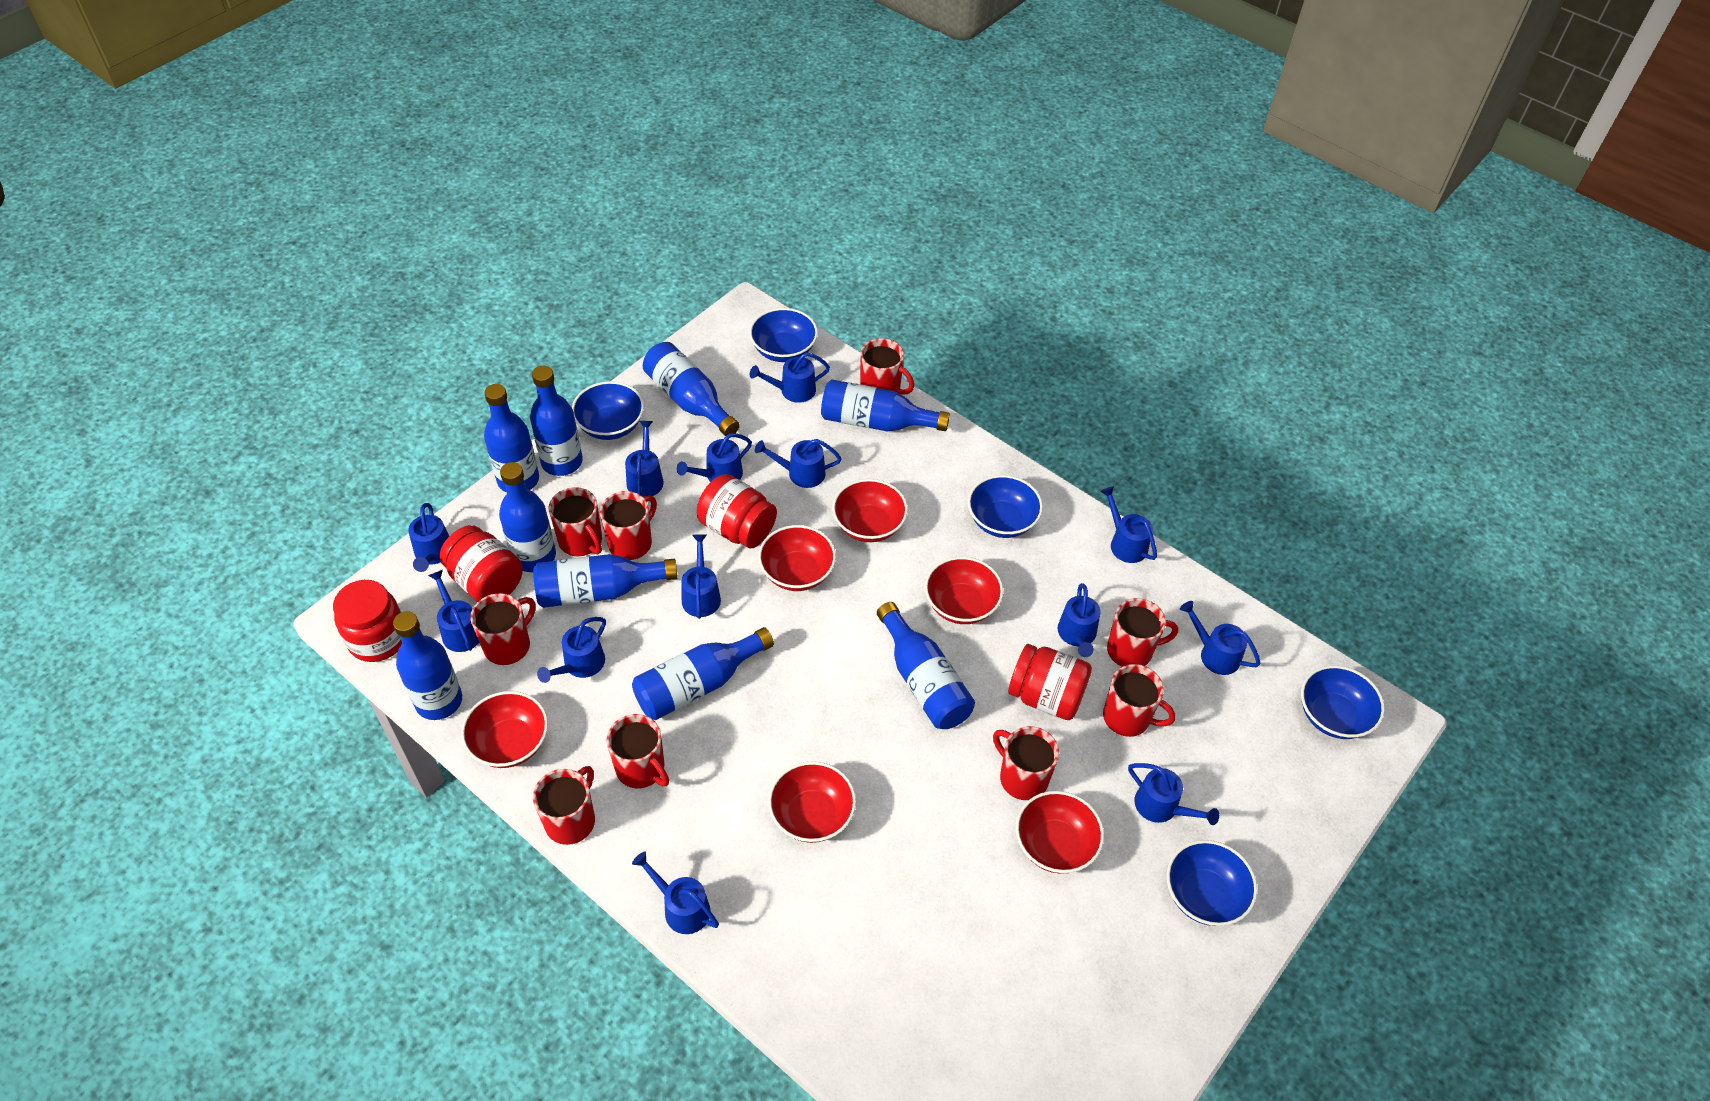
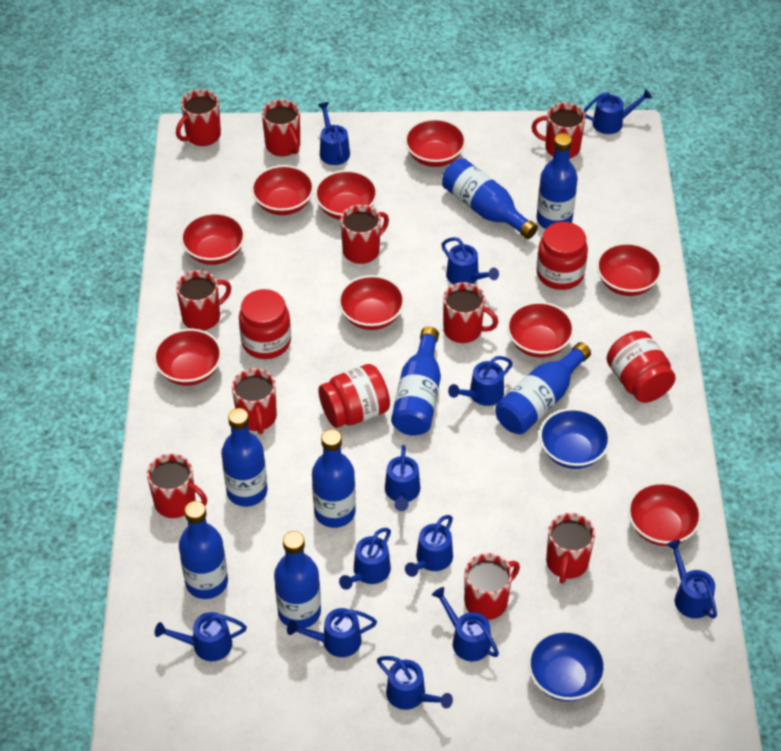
blue bottle: 9 -> 8
blue bowl: 5 -> 2
blue watering can: 13 -> 12
red bowl: 6 -> 9
red mug: 9 -> 10

